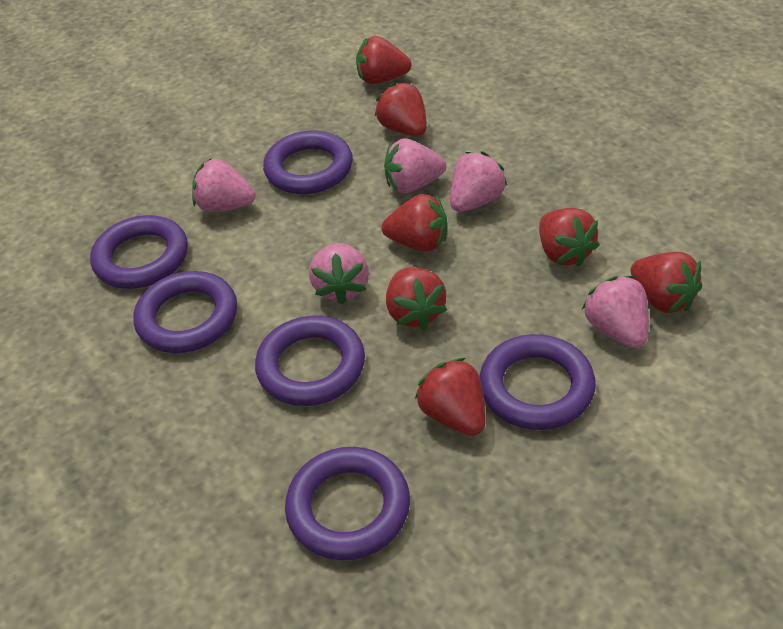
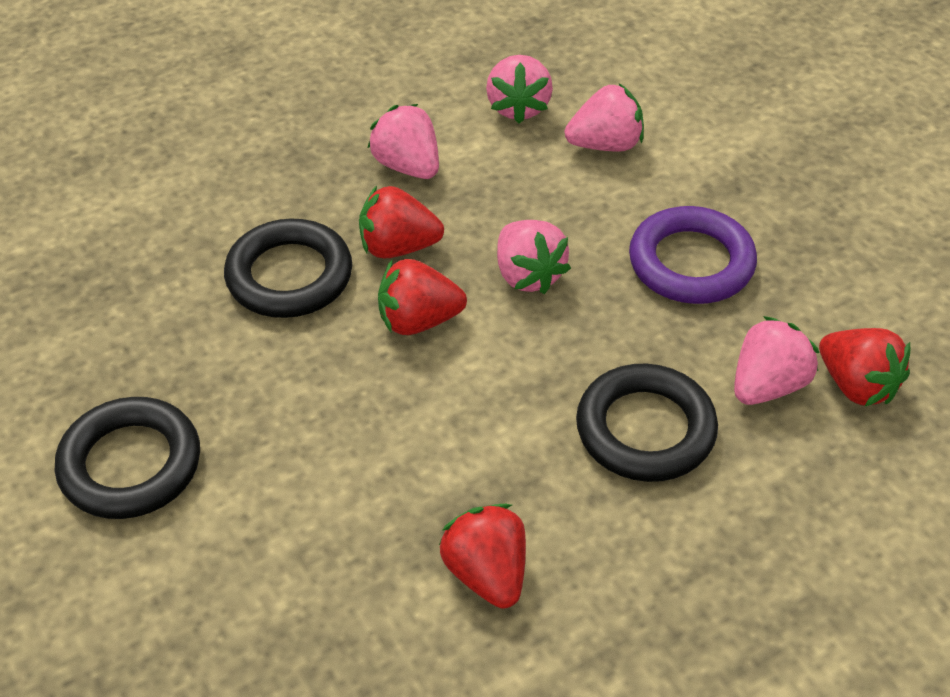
black ring: 0 -> 3
purple ring: 6 -> 1
red strawberry: 7 -> 4

